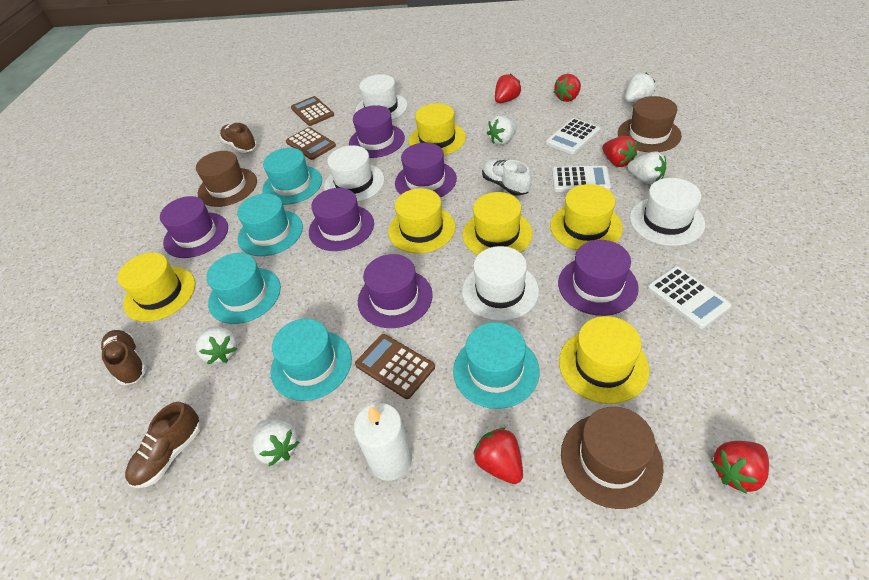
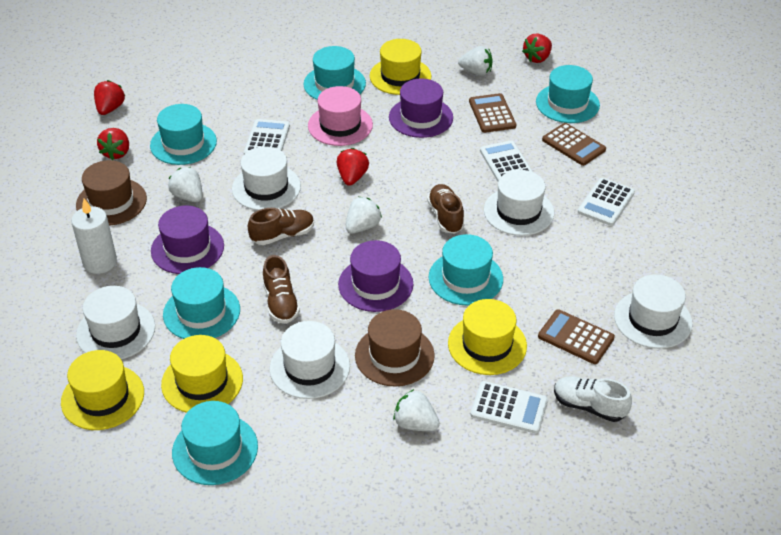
brown hat: 3 -> 2
pink hat: 0 -> 1
purple hat: 6 -> 3
red strawberry: 5 -> 4
turquoise hat: 5 -> 6
white calculator: 3 -> 4
white hat: 4 -> 5
white strawberry: 5 -> 4
yellow hat: 6 -> 4

